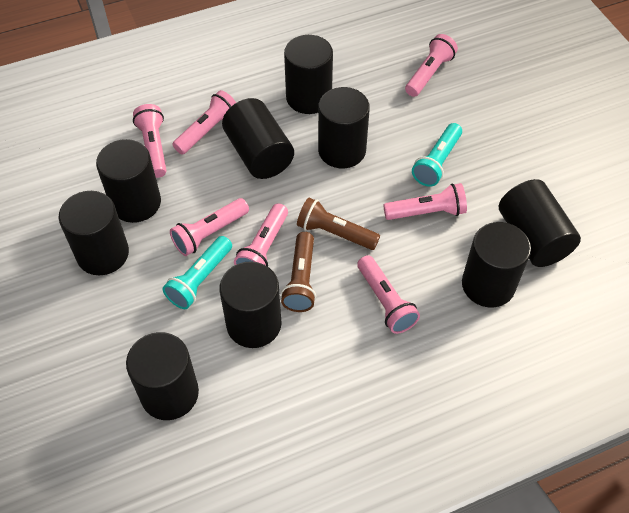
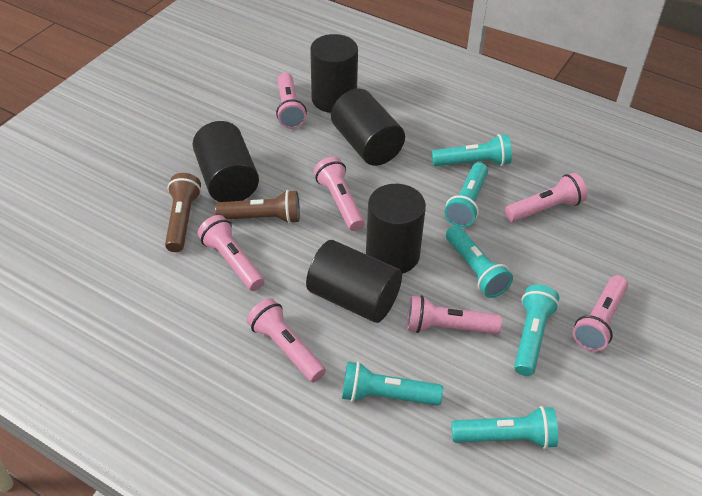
black cylinder: 9 -> 5
turquoise flashlight: 2 -> 6

